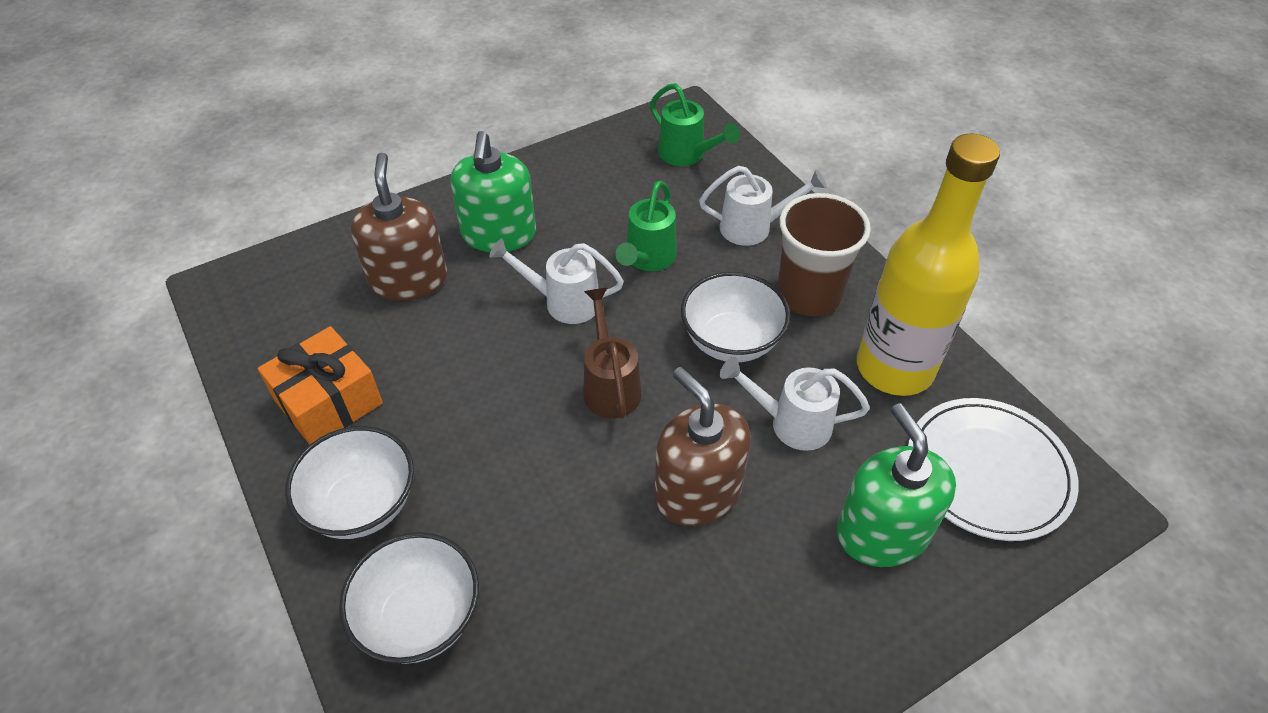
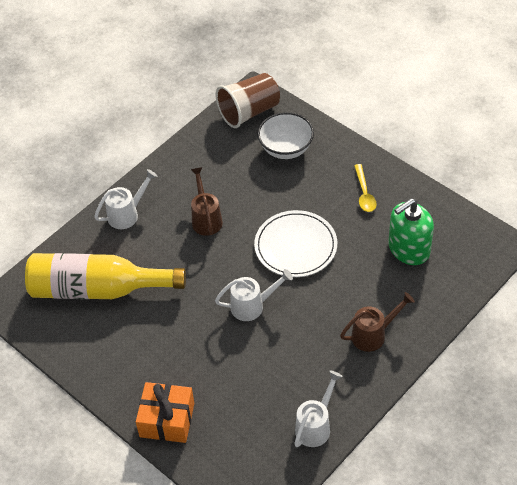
brown soap dispenser: 2 -> 0
brown watering can: 1 -> 2
green soap dispenser: 2 -> 1
green watering can: 2 -> 0
white bowl: 3 -> 1
yellow spoon: 0 -> 1

